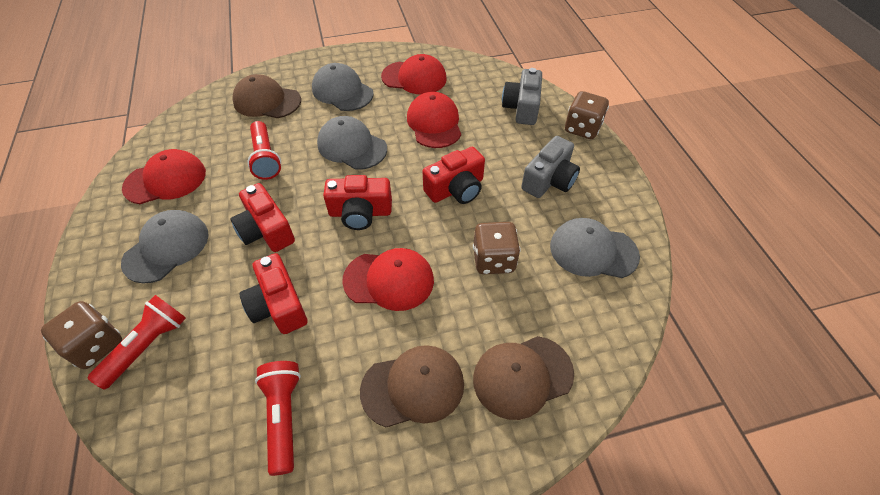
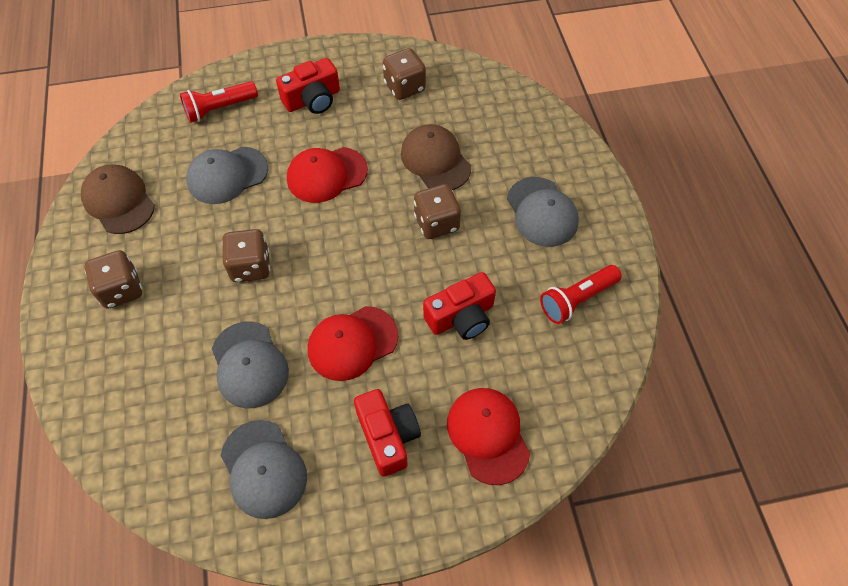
brown cap: 3 -> 2
brown dice: 3 -> 4
grey camera: 2 -> 0
red camera: 4 -> 3
red cap: 4 -> 3
red flashlight: 3 -> 2

